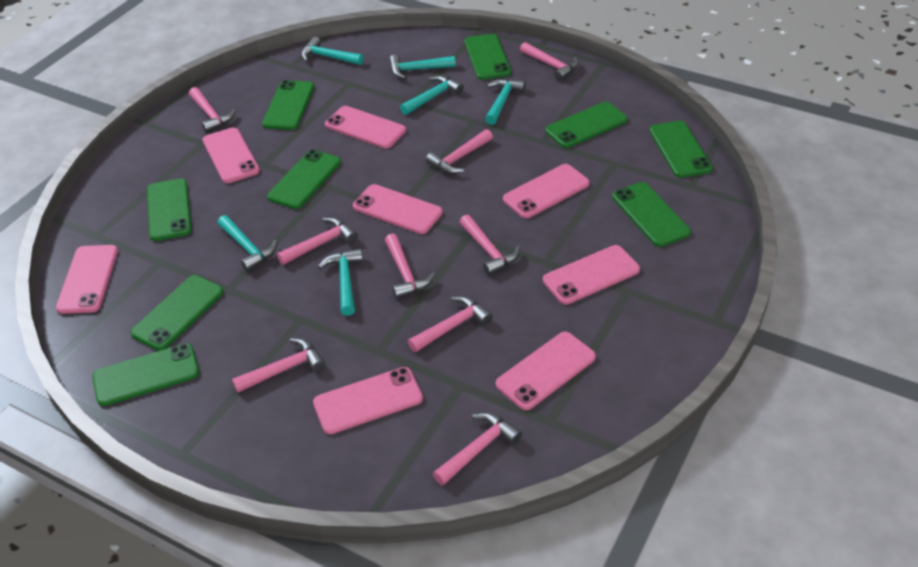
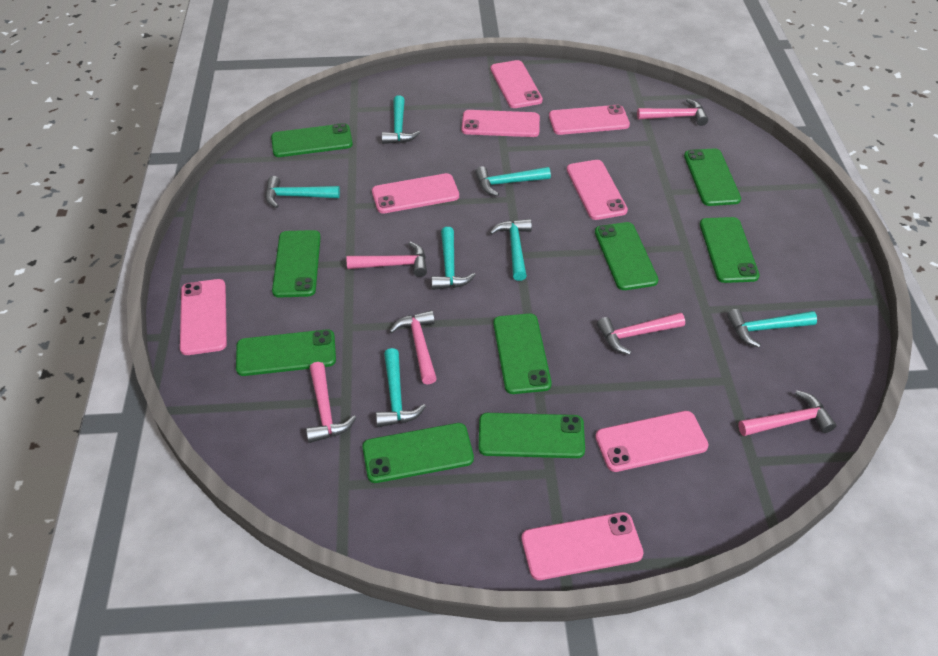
pink hammer: 9 -> 6
turquoise hammer: 6 -> 7

